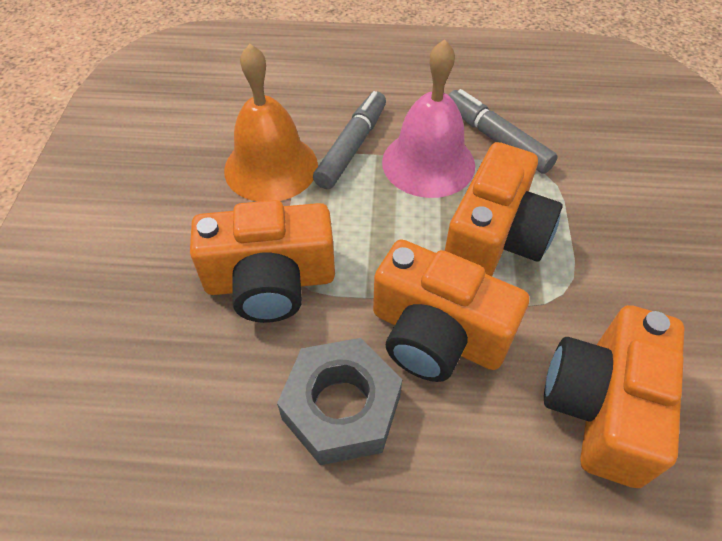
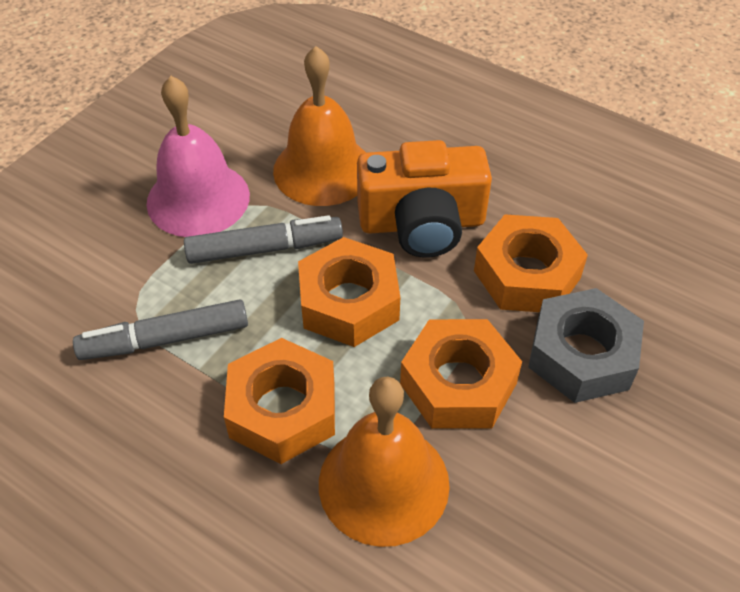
orange bell: 1 -> 2
orange camera: 4 -> 1
orange nut: 0 -> 4

